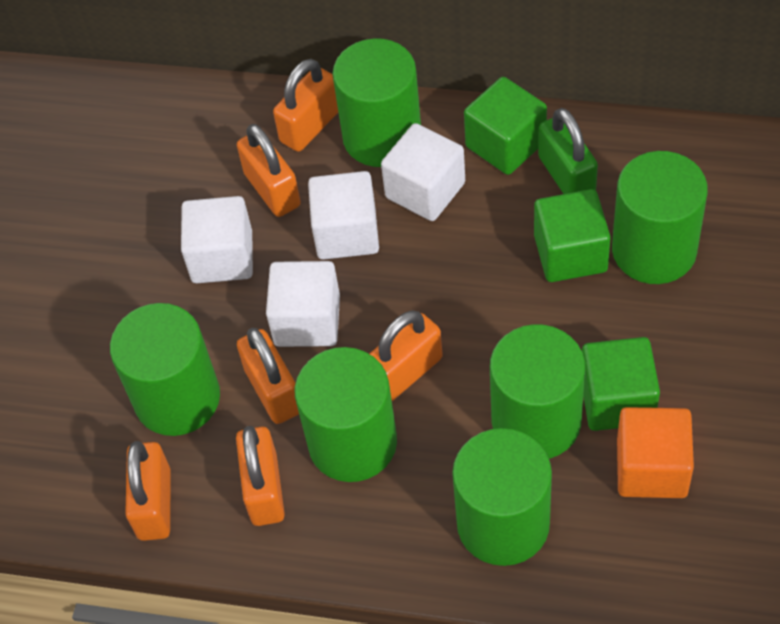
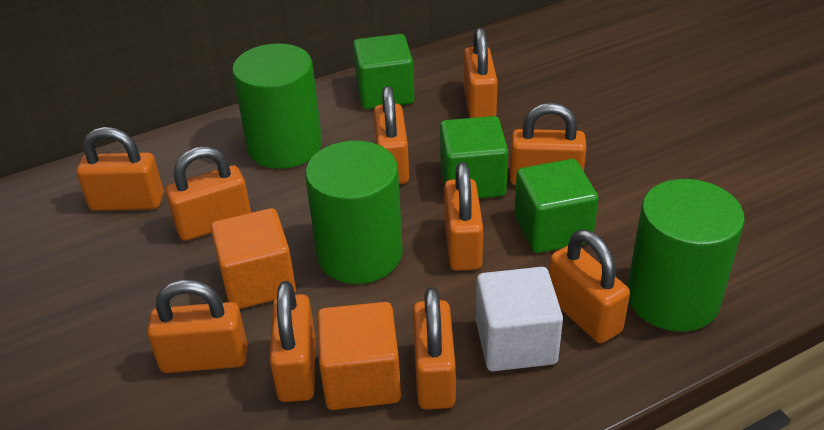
green cylinder: 6 -> 3
green padlock: 1 -> 0
orange cube: 1 -> 2
orange padlock: 6 -> 10
white cube: 4 -> 1

